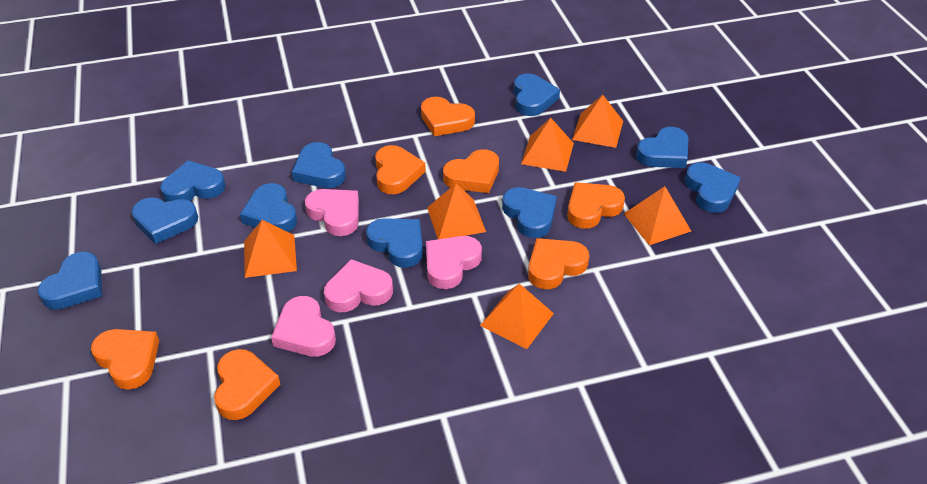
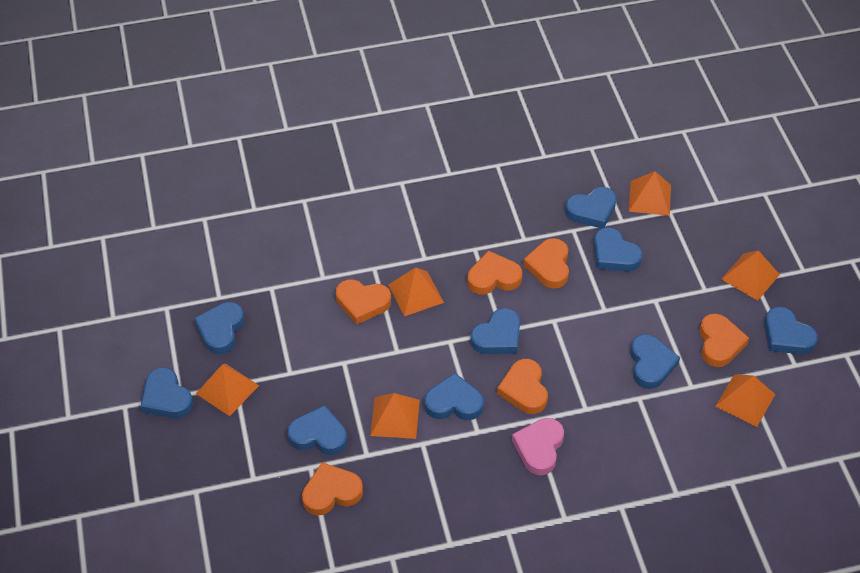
blue heart: 10 -> 9
orange heart: 7 -> 6
pink heart: 4 -> 1

